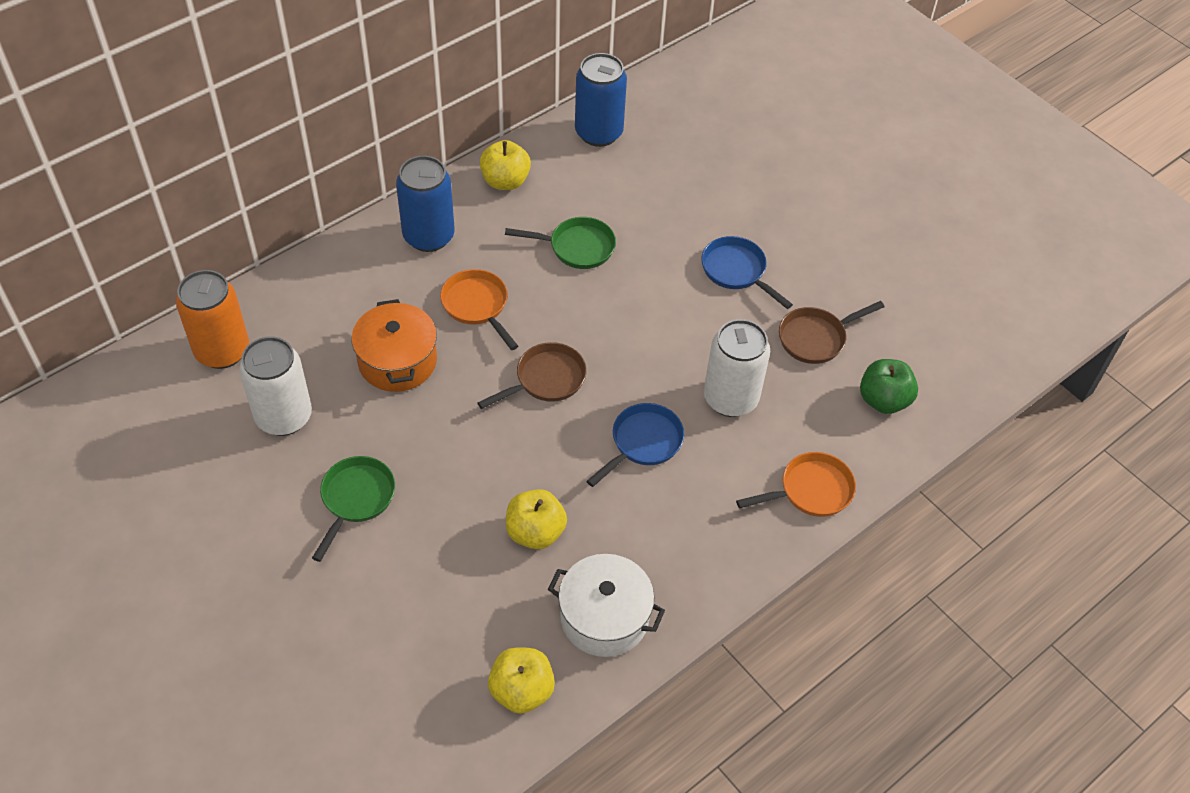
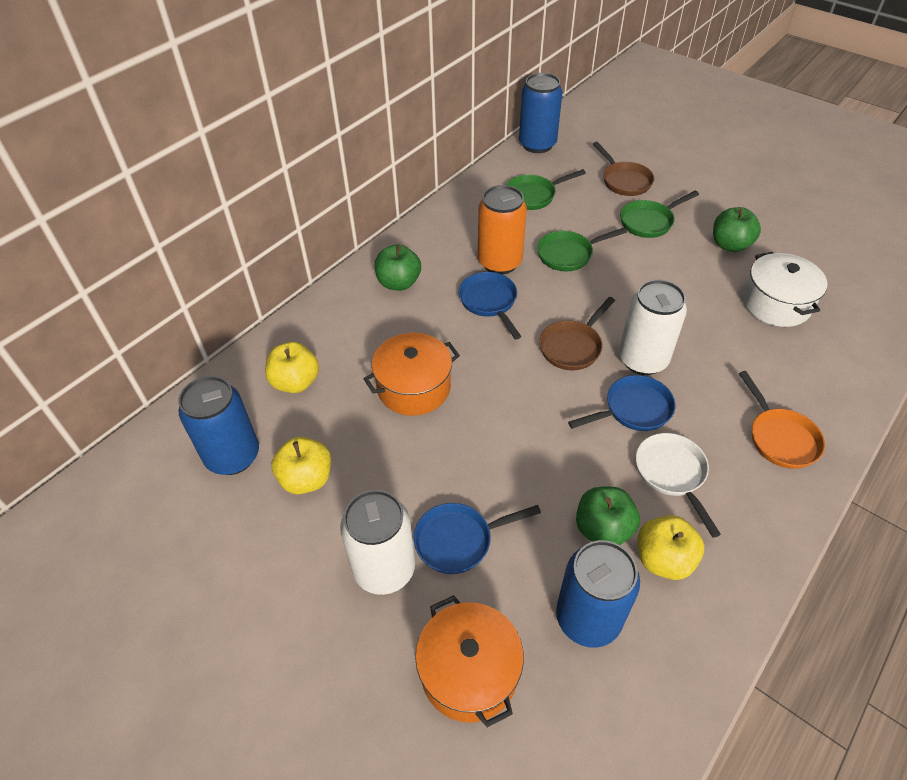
blue can: 2 -> 3
blue pan: 2 -> 3
green apple: 1 -> 3
green pan: 2 -> 3
orange pan: 2 -> 1
orange pot: 1 -> 2
white pan: 0 -> 1

